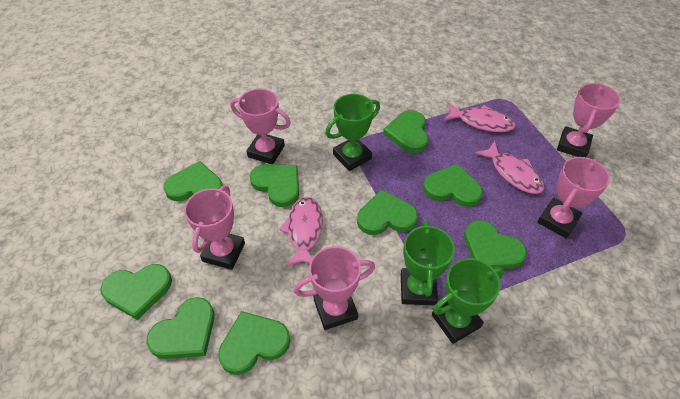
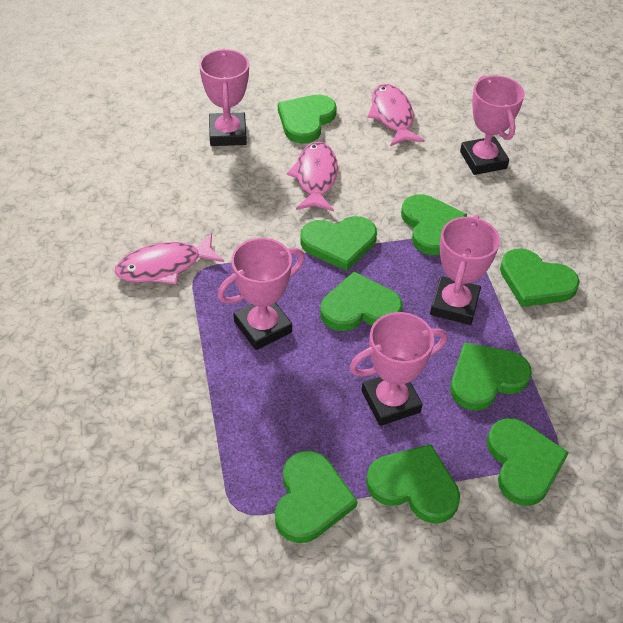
green trophy: 3 -> 0

